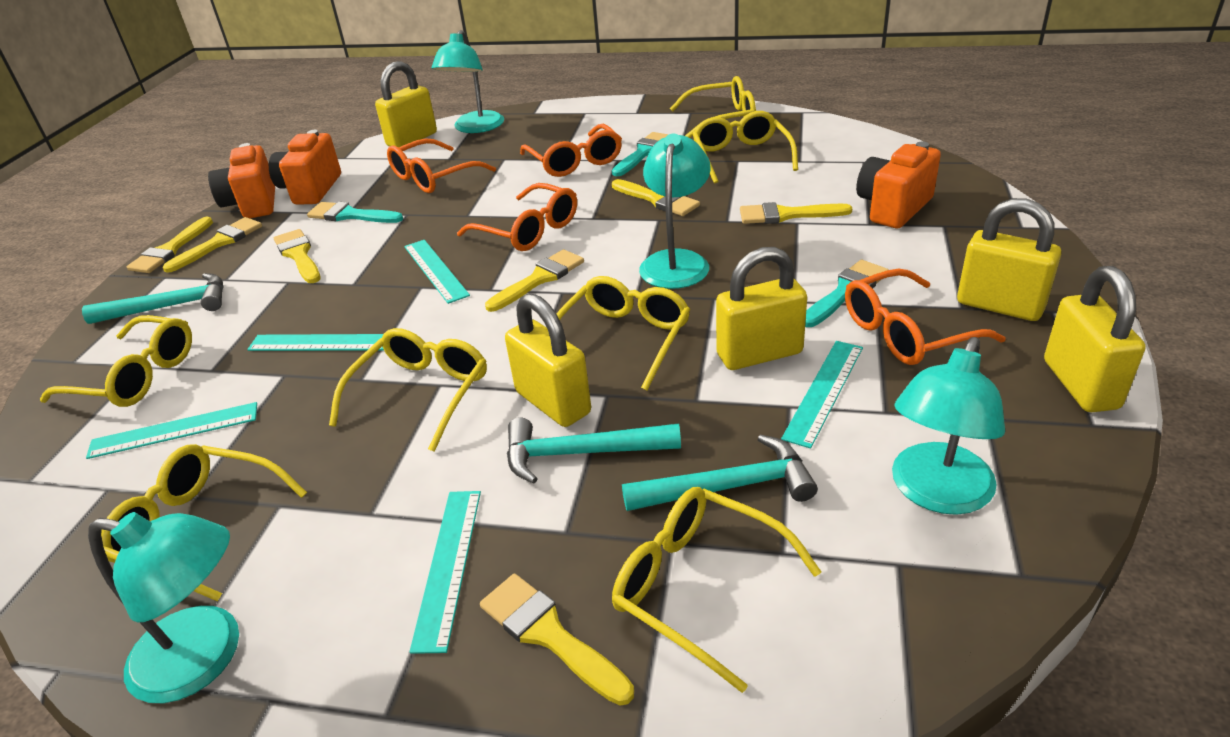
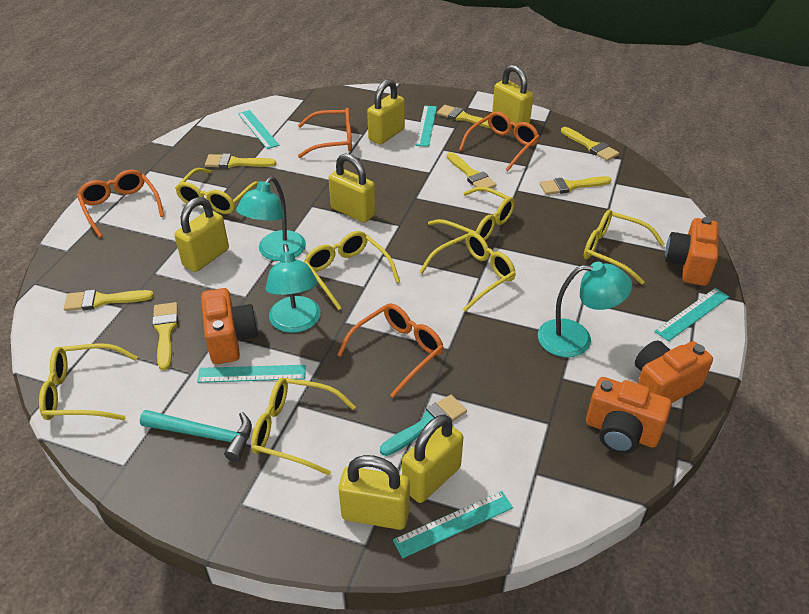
orange camera: 3 -> 4
turquoise brush: 3 -> 1
turquoise hammer: 3 -> 1
turquoise lamp: 4 -> 3
yellow padlock: 5 -> 6

